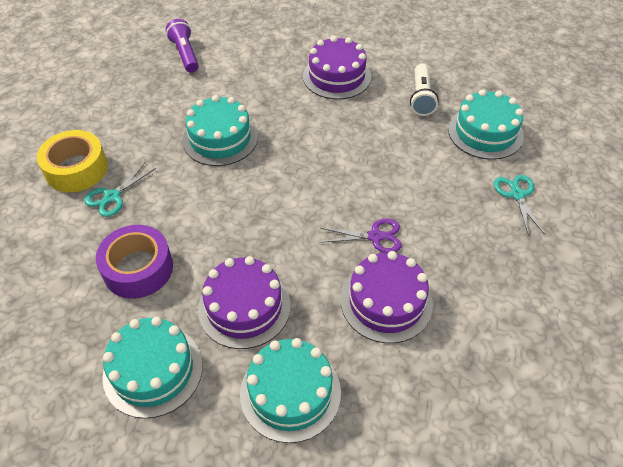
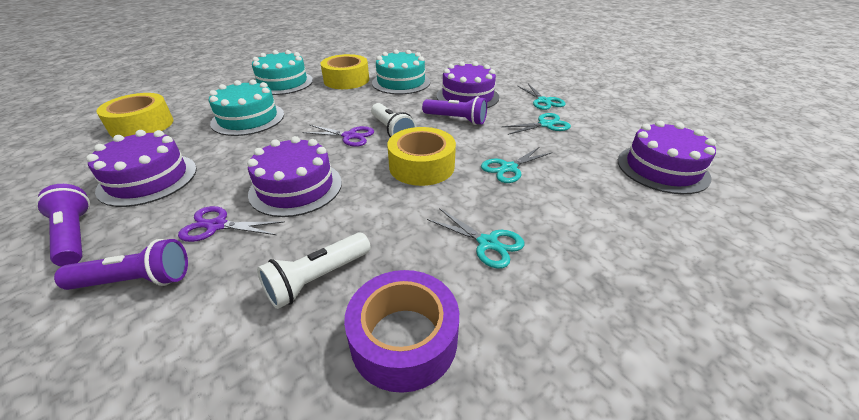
purple cake: 3 -> 4
purple flashlight: 1 -> 3
purple scissors: 1 -> 2
turquoise cake: 4 -> 3
turquoise scissors: 2 -> 4
white flashlight: 1 -> 2
yellow tape: 1 -> 3

